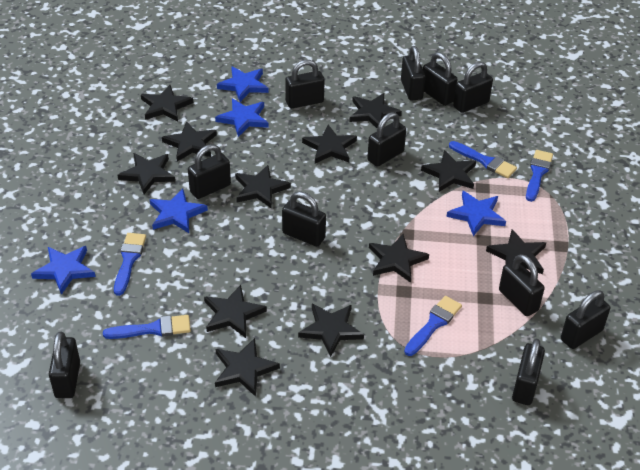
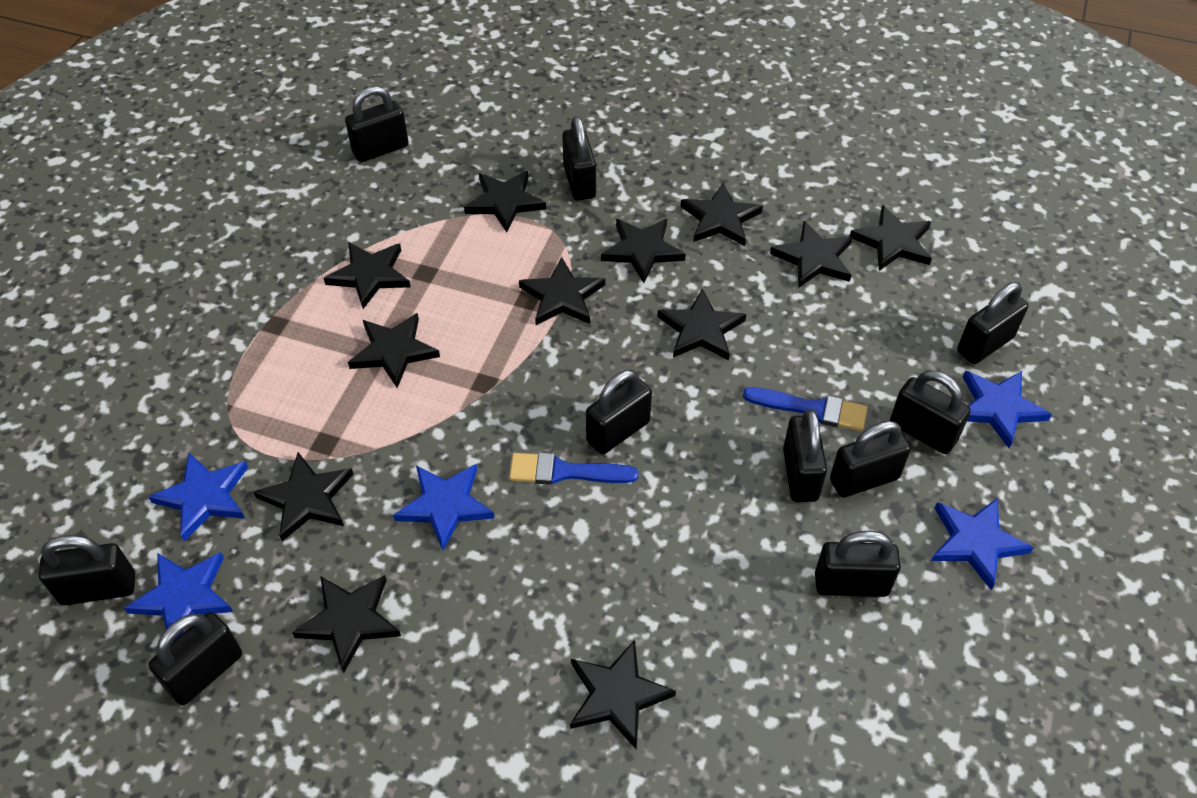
black padlock: 11 -> 10
blue brush: 5 -> 2

